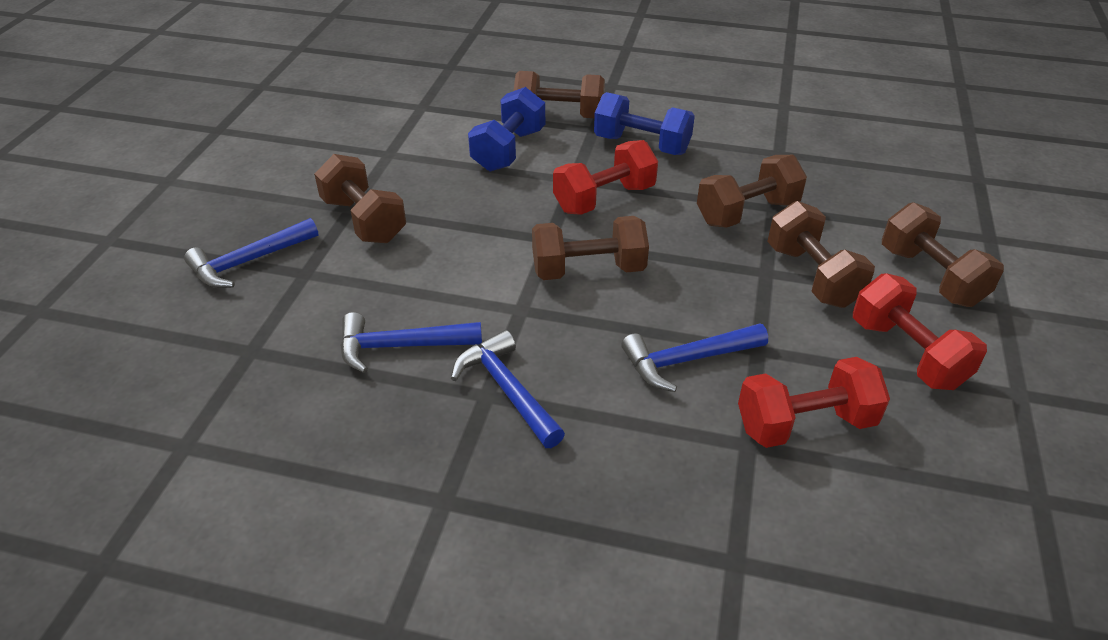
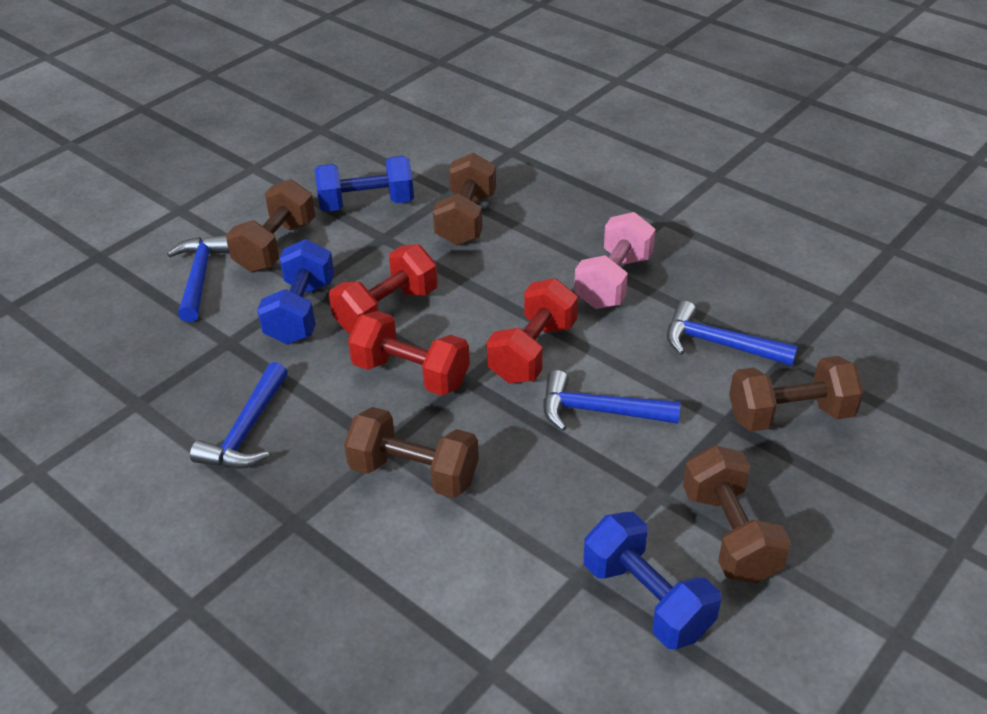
blue dumbbell: 2 -> 3
brown dumbbell: 6 -> 5
pink dumbbell: 0 -> 1

